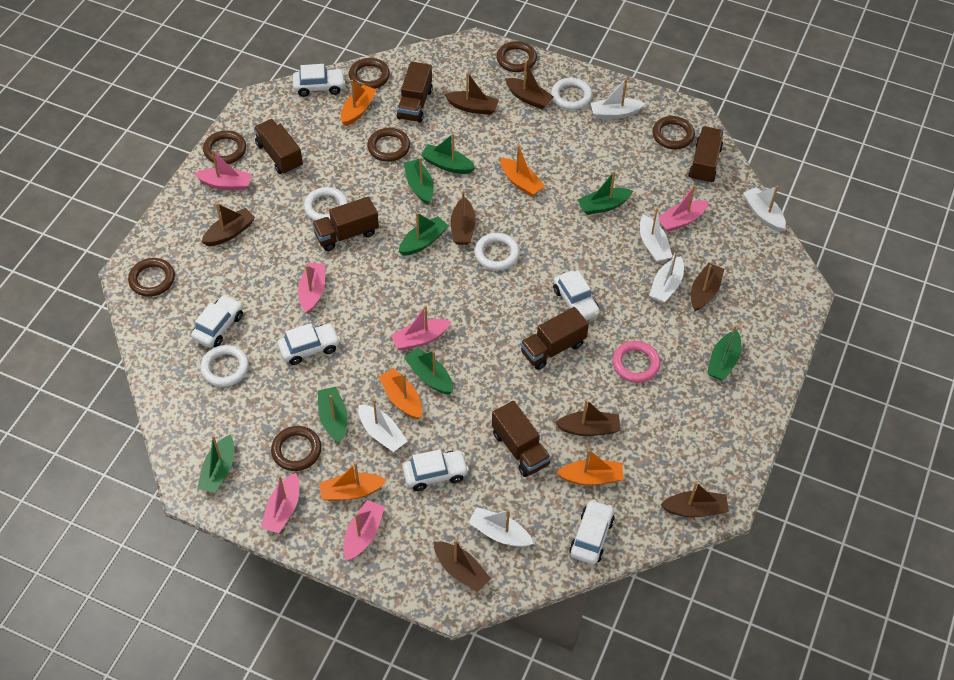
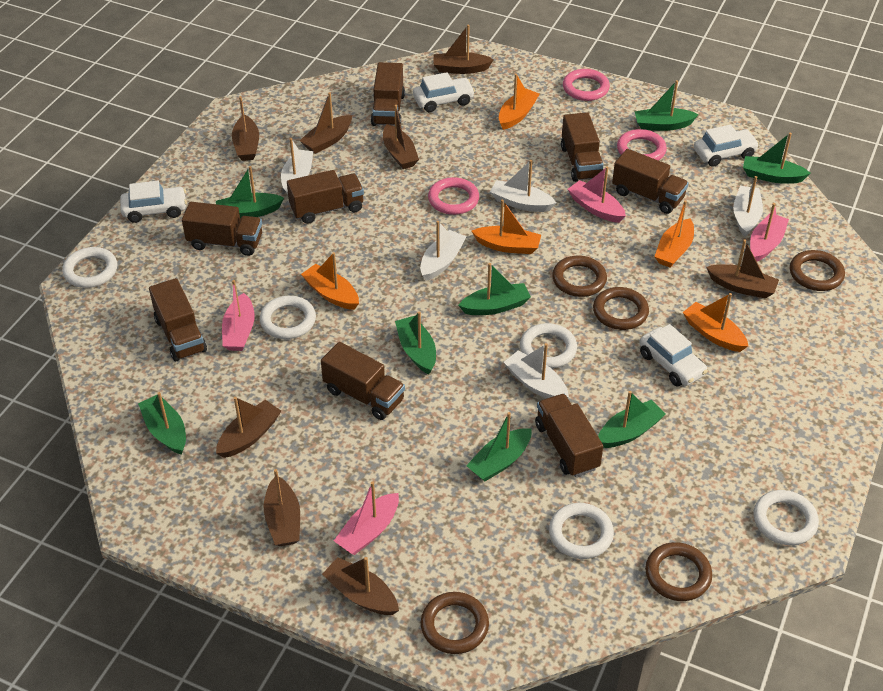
brown ring: 7 -> 5
brown truck: 6 -> 8
pink boat: 6 -> 4
pink ring: 1 -> 3
white boat: 6 -> 5
white car: 6 -> 4
white ring: 4 -> 5

